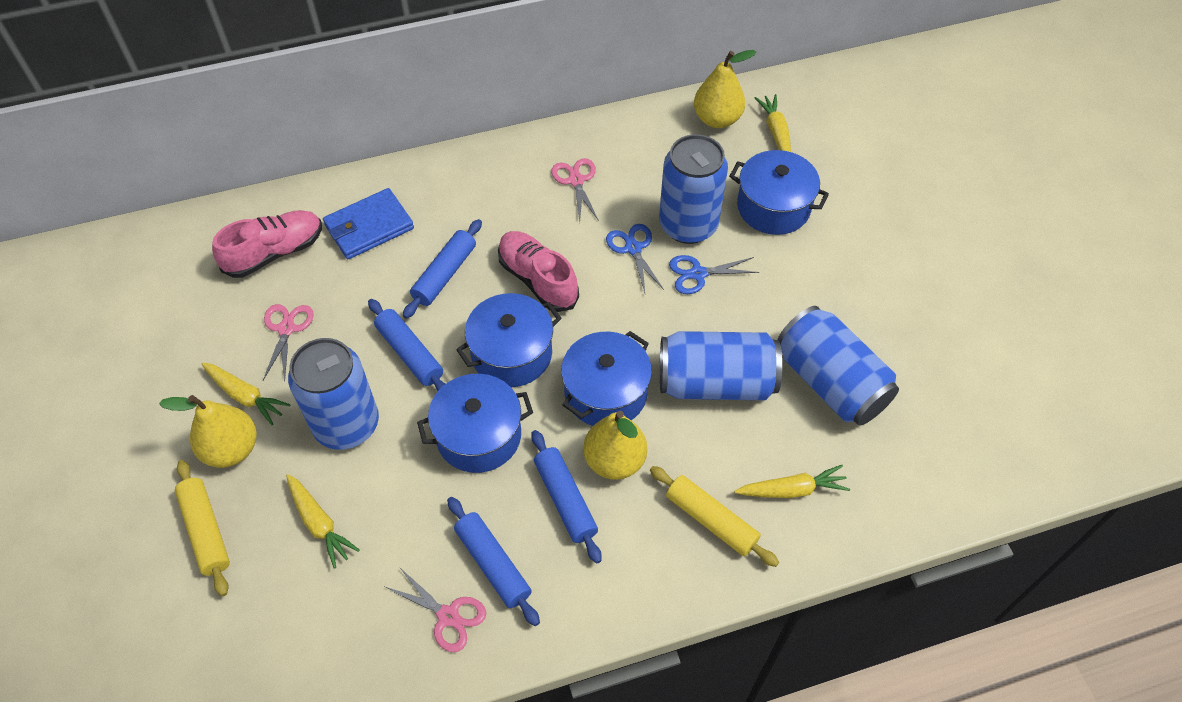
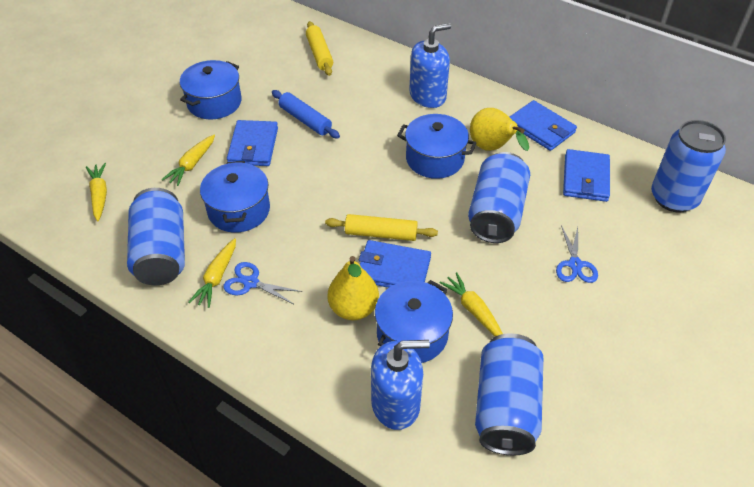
blue rolling pin: 4 -> 1
blue soap dispenser: 0 -> 2
blue wallet: 1 -> 4
pink scissors: 3 -> 0
pink shoe: 2 -> 0
yellow pear: 3 -> 2

